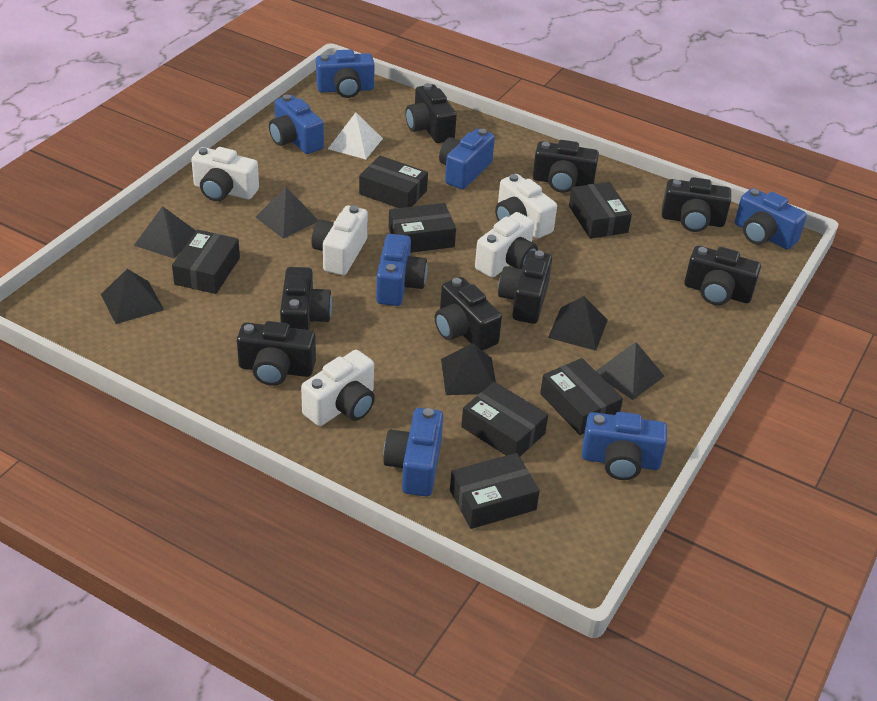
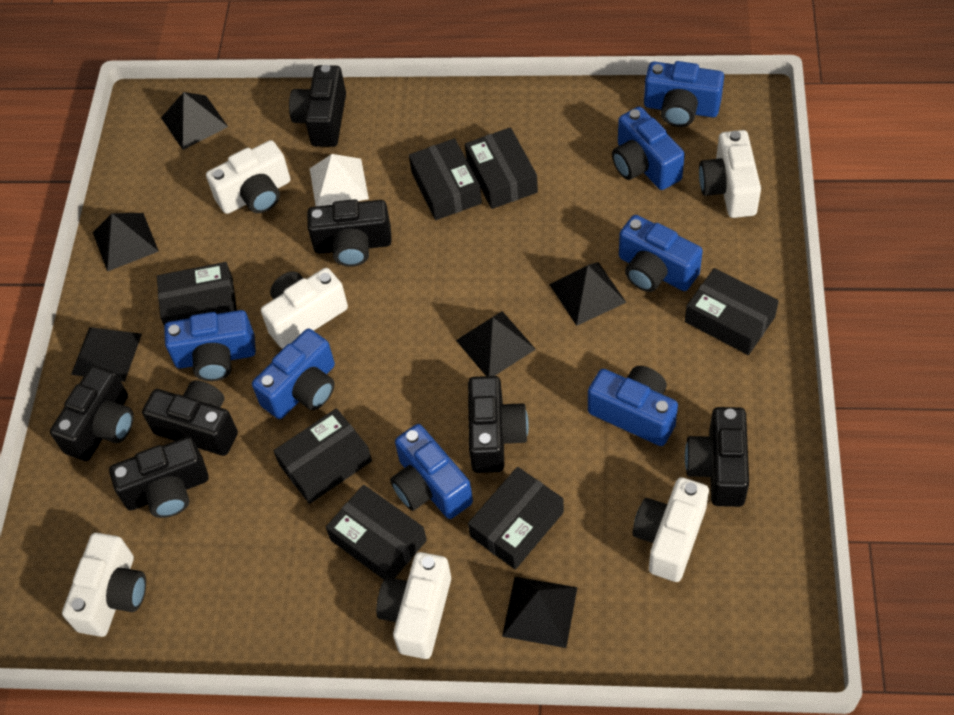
black camera: 8 -> 7
white camera: 5 -> 6

